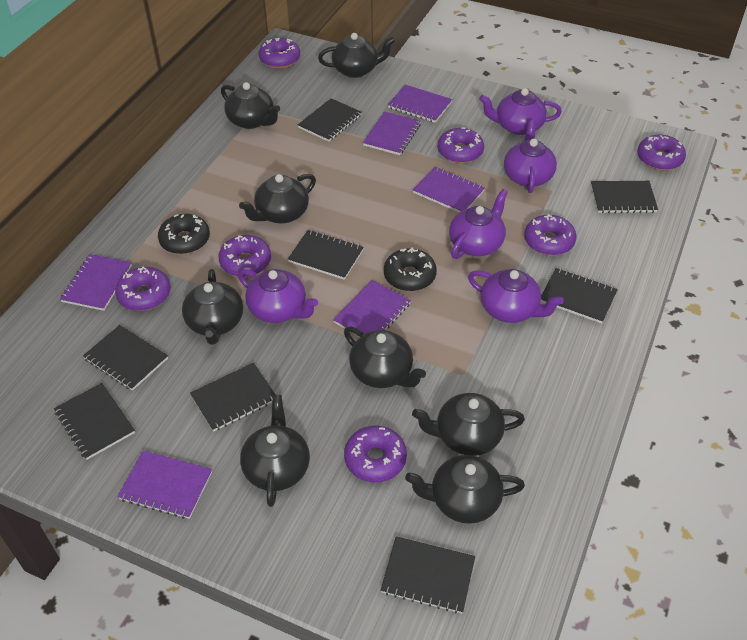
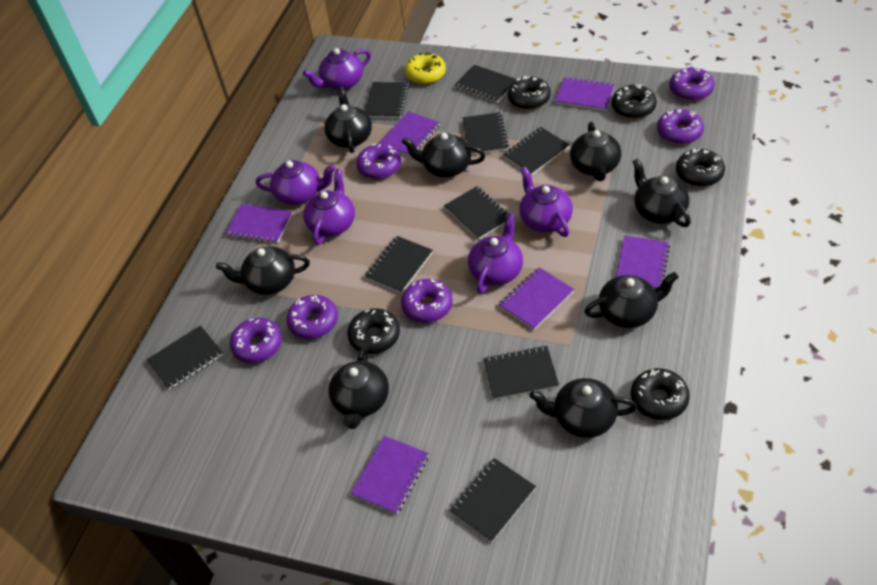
black donut: 2 -> 5
black notebook: 8 -> 9
purple donut: 7 -> 6
yellow donut: 0 -> 1

